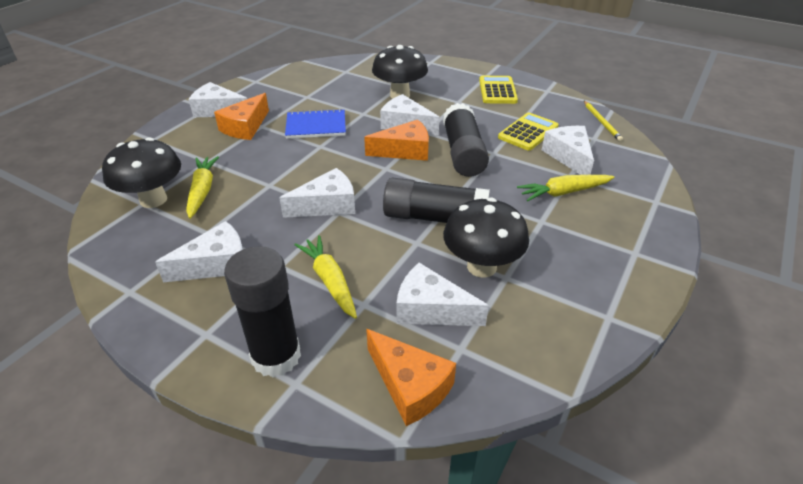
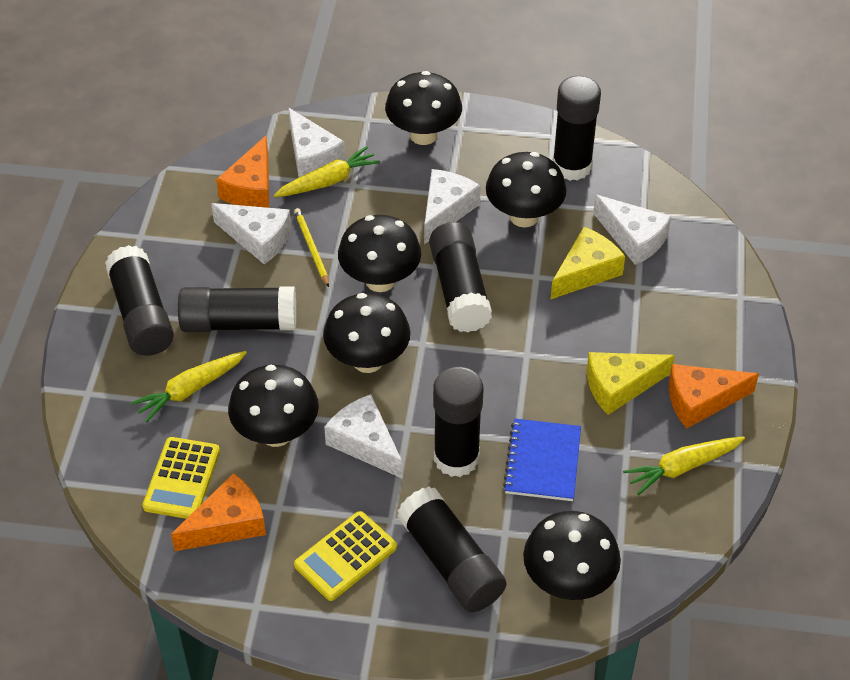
black glue stick: 3 -> 6
black mushroom: 3 -> 6
white cheese: 6 -> 5
yellow cheese: 0 -> 2

